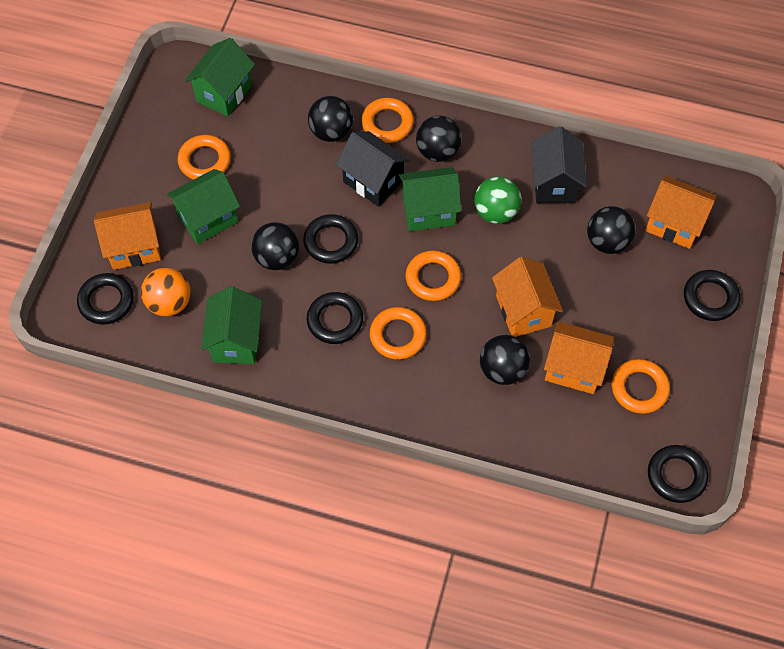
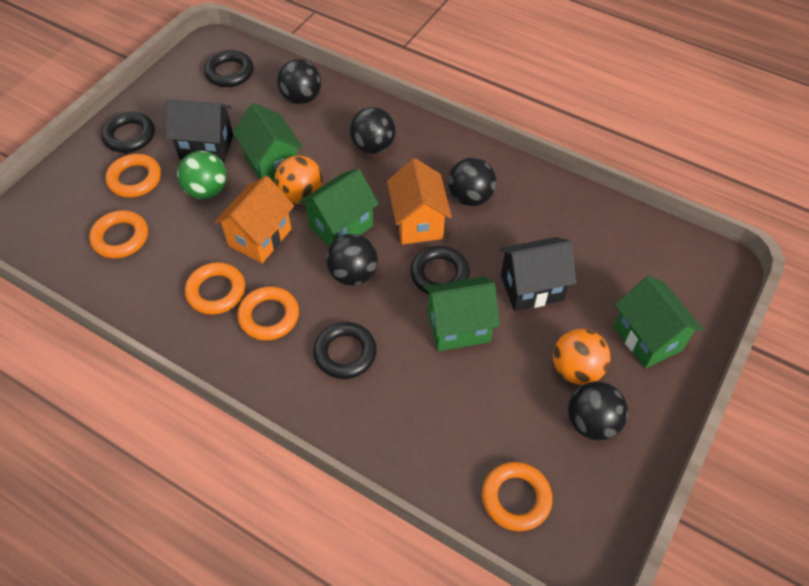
black ring: 5 -> 4
orange ball: 1 -> 2
orange house: 4 -> 2

